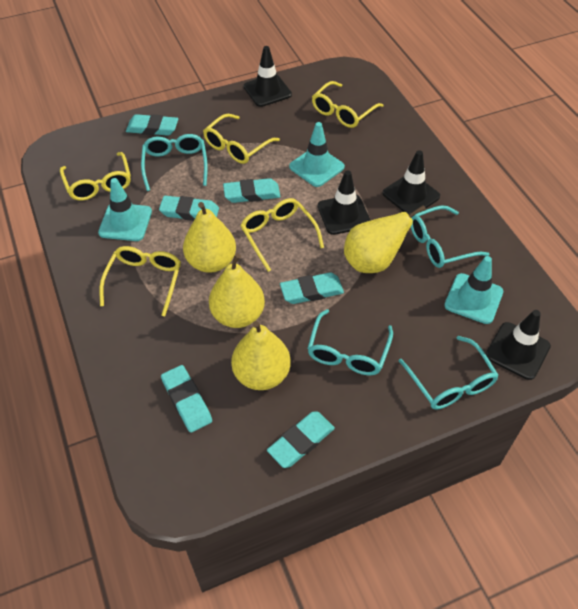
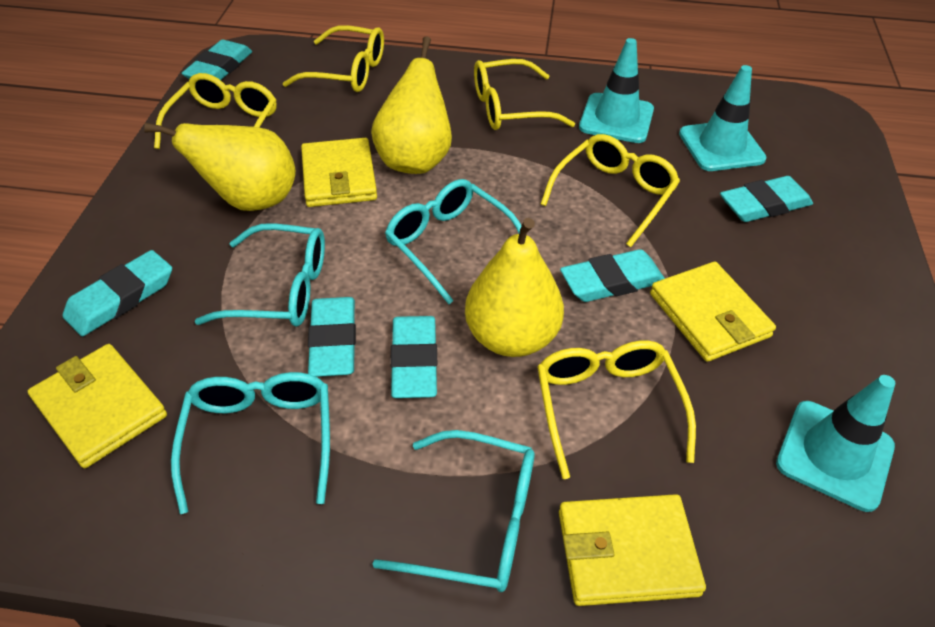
black traffic cone: 4 -> 0
yellow pear: 4 -> 3
yellow wallet: 0 -> 4

